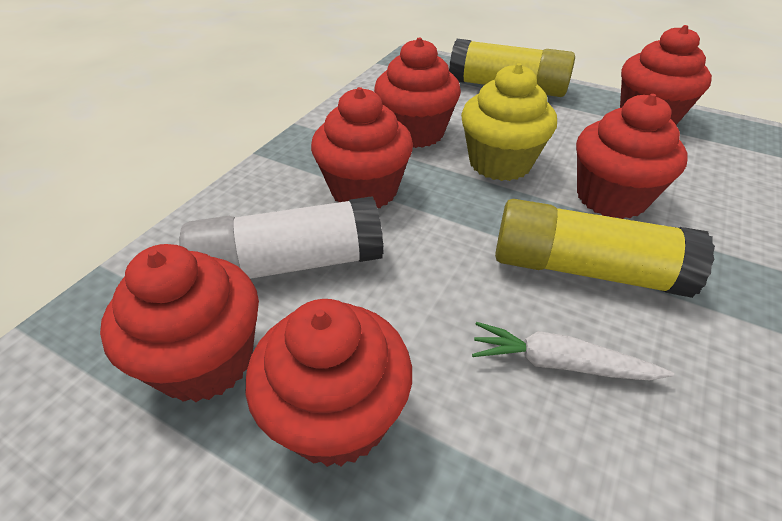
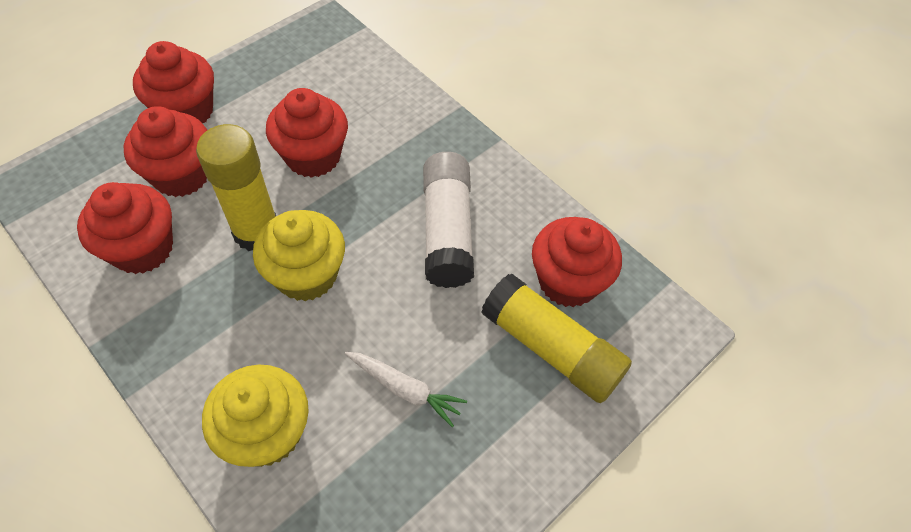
red cupcake: 6 -> 5
yellow cupcake: 1 -> 2

